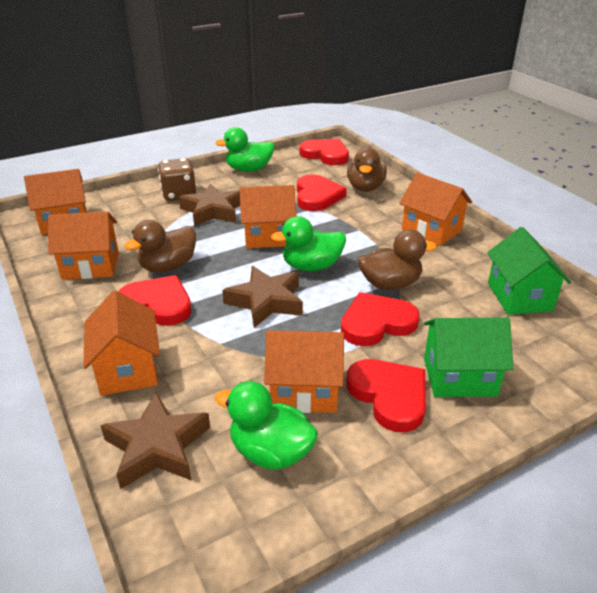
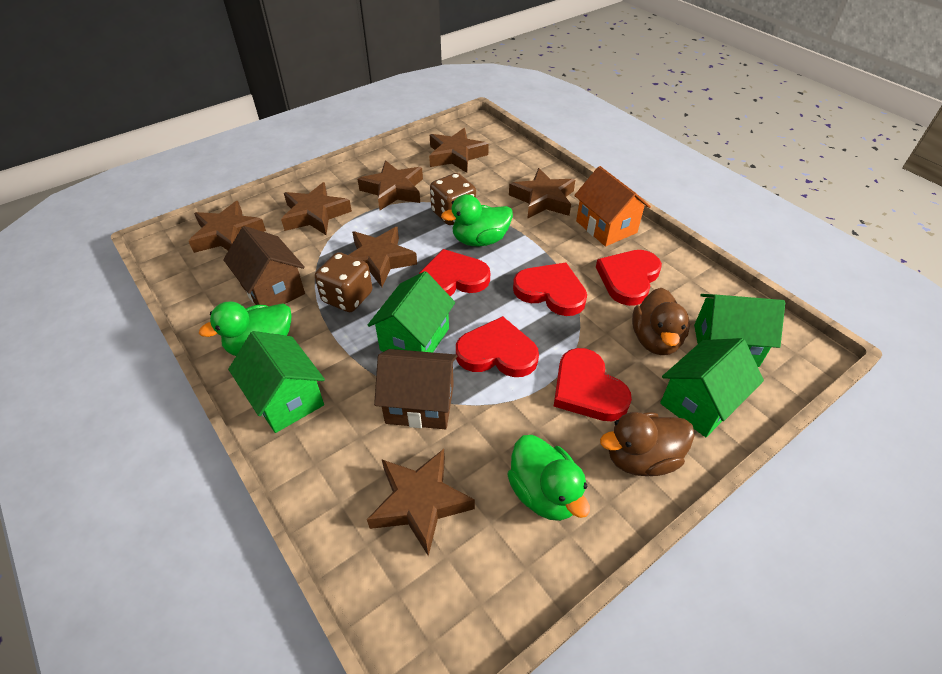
brown dice: 1 -> 2
brown duck: 3 -> 2
brown house: 0 -> 2
brown star: 3 -> 7
green house: 2 -> 4
orange house: 6 -> 1

